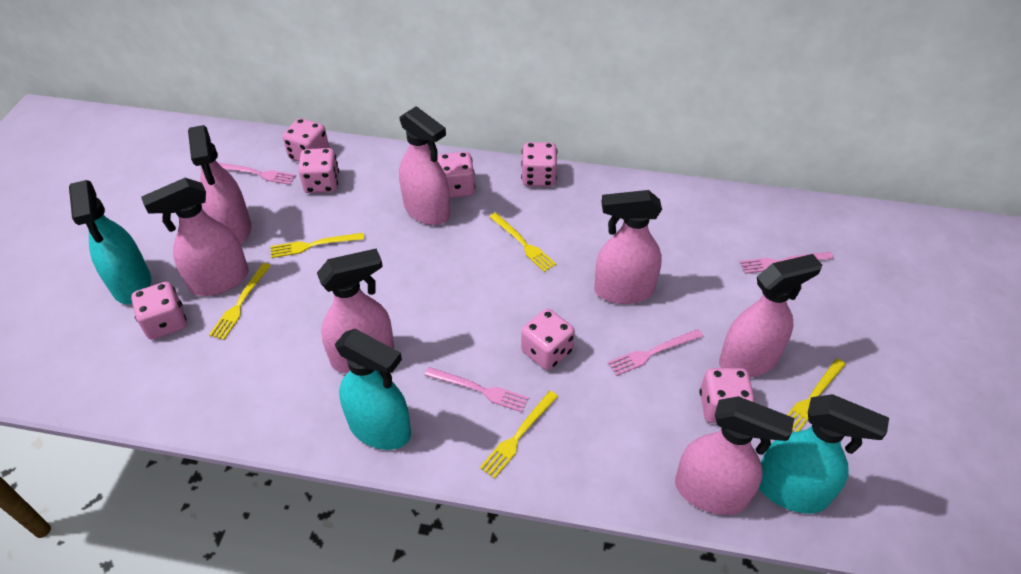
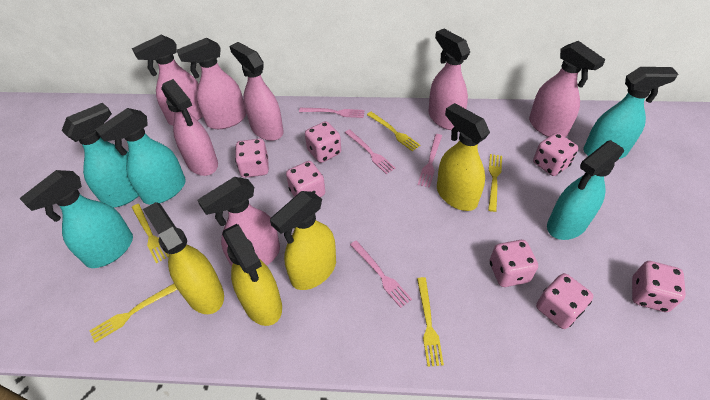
turquoise spray bottle: 3 -> 5
yellow spray bottle: 0 -> 4

